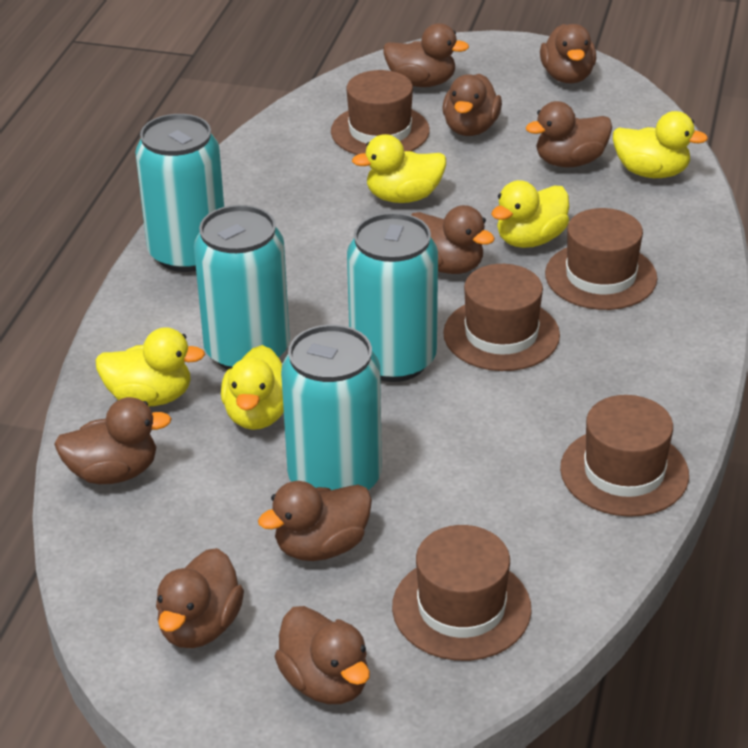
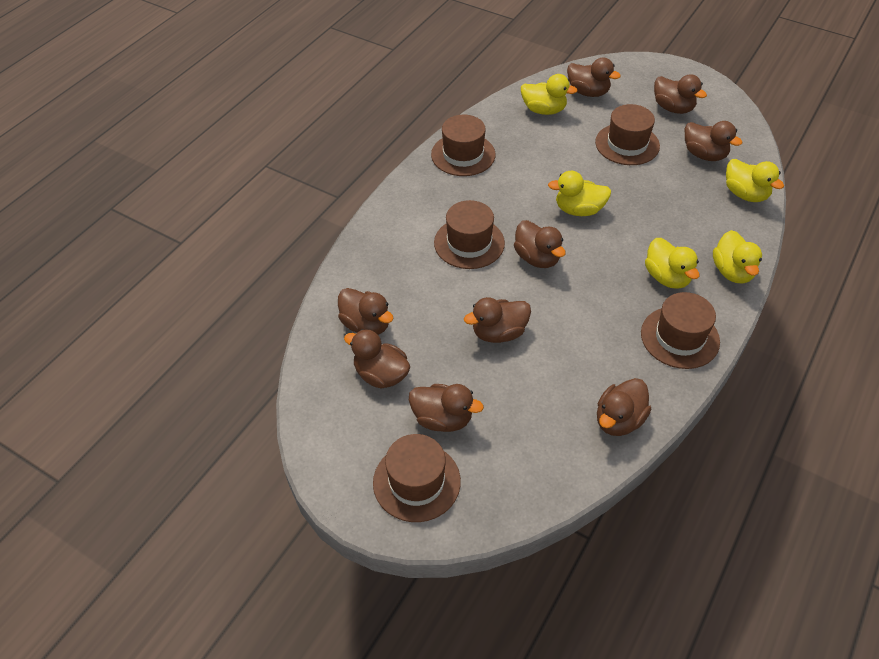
turquoise can: 4 -> 0

